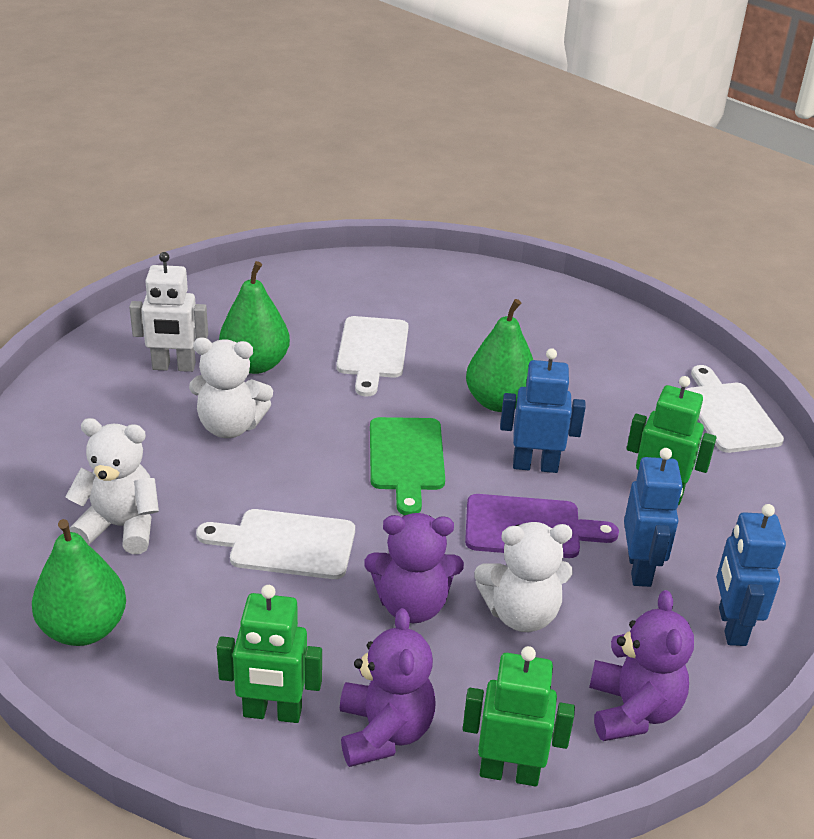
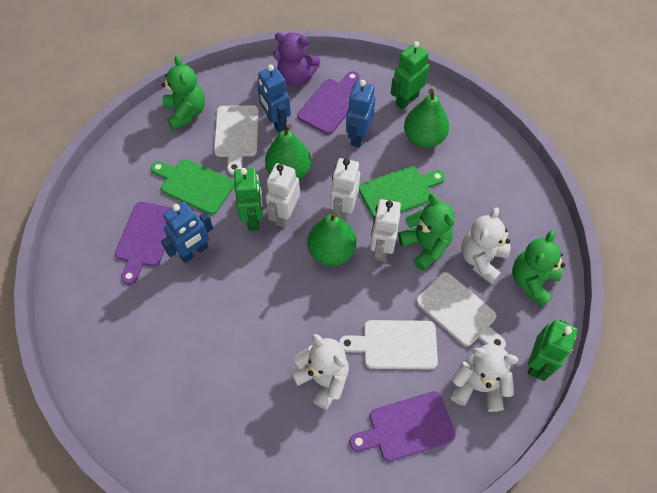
green cutting board: 1 -> 2
green teddy bear: 0 -> 3
purple cutting board: 1 -> 3
purple teddy bear: 3 -> 1
white robot: 1 -> 3

